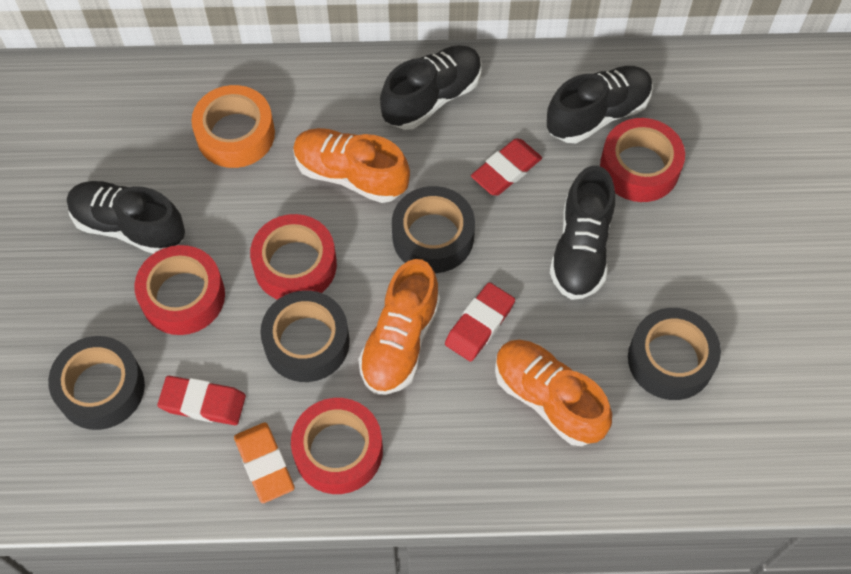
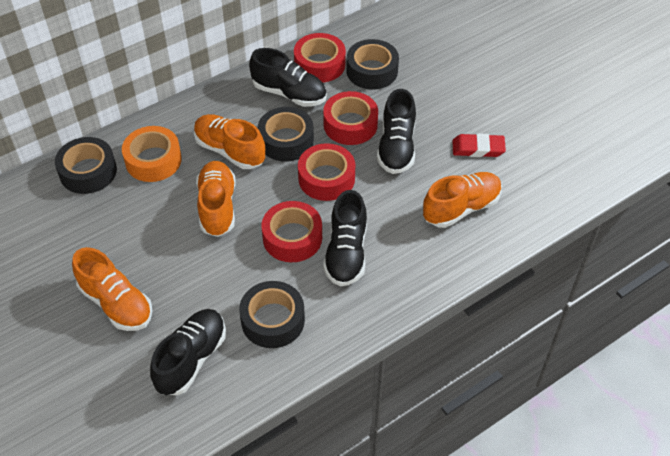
orange eraser: 1 -> 0
orange shoe: 3 -> 4
red eraser: 3 -> 1

